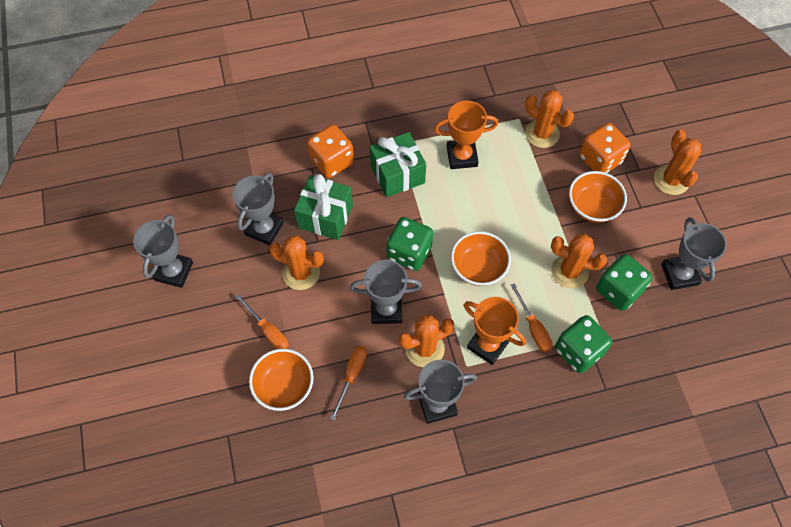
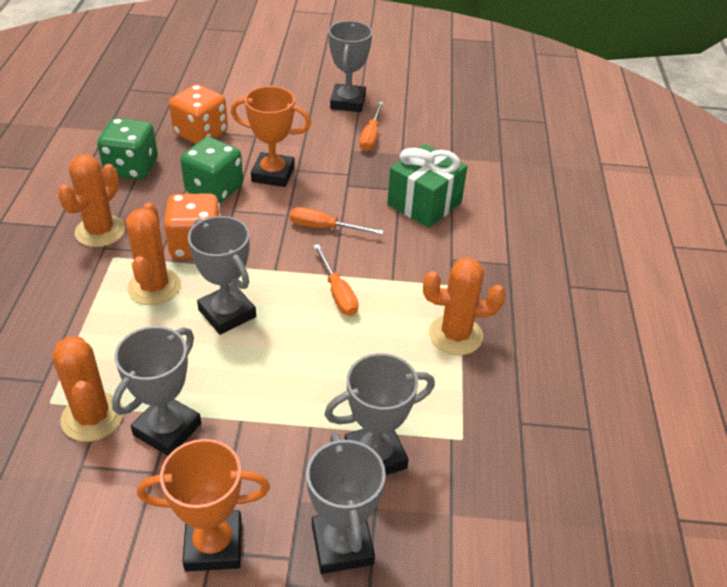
green dice: 3 -> 2
green gift: 2 -> 1
orange bowl: 3 -> 0
orange cactus: 5 -> 4

